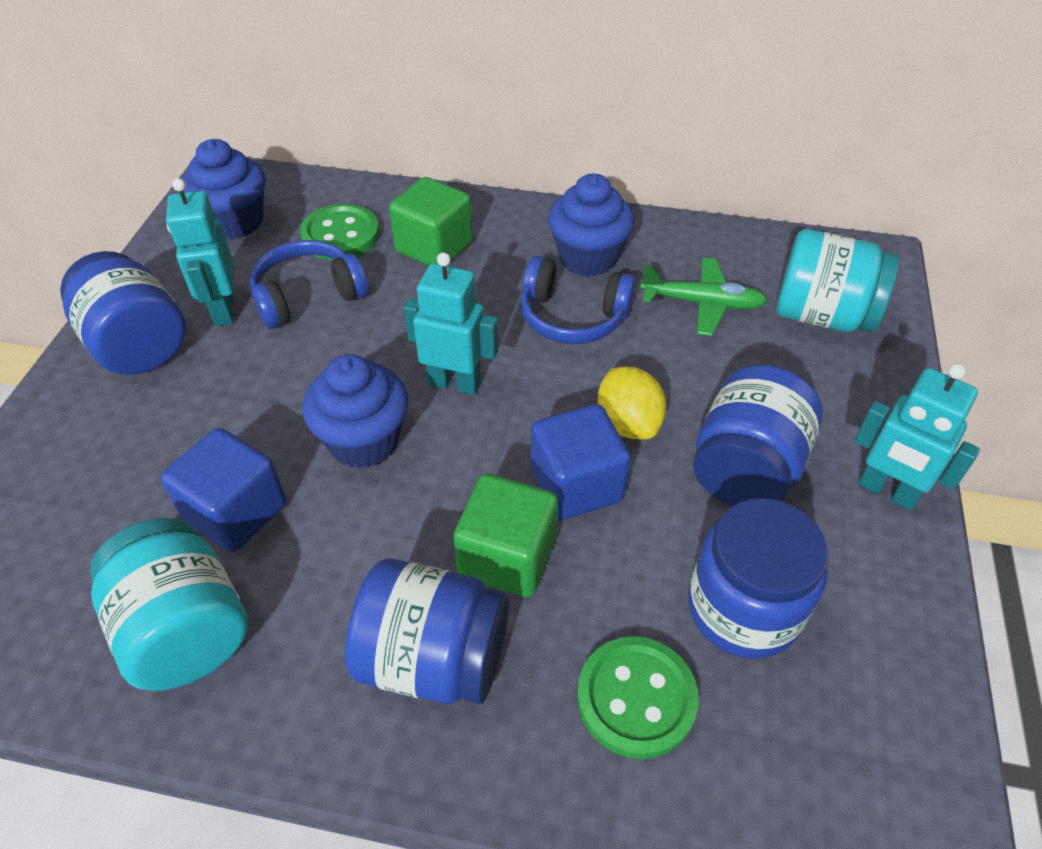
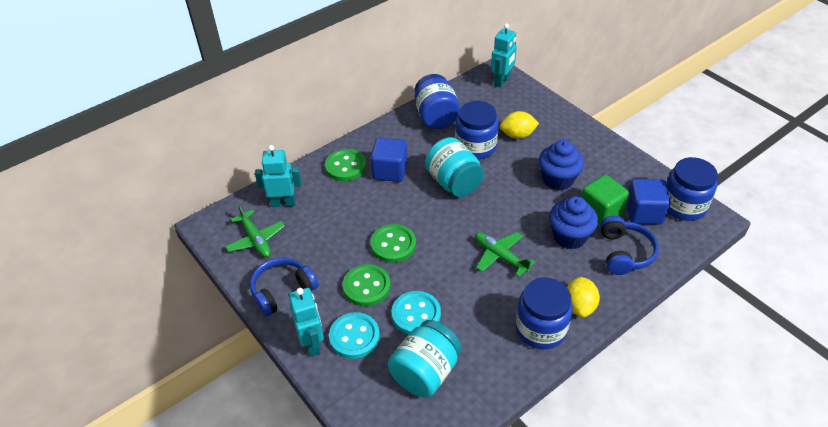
blue cupcake: 3 -> 2
green button: 2 -> 3
green cube: 2 -> 1
green plane: 1 -> 2
turquoise button: 0 -> 2
yellow lemon: 1 -> 2

